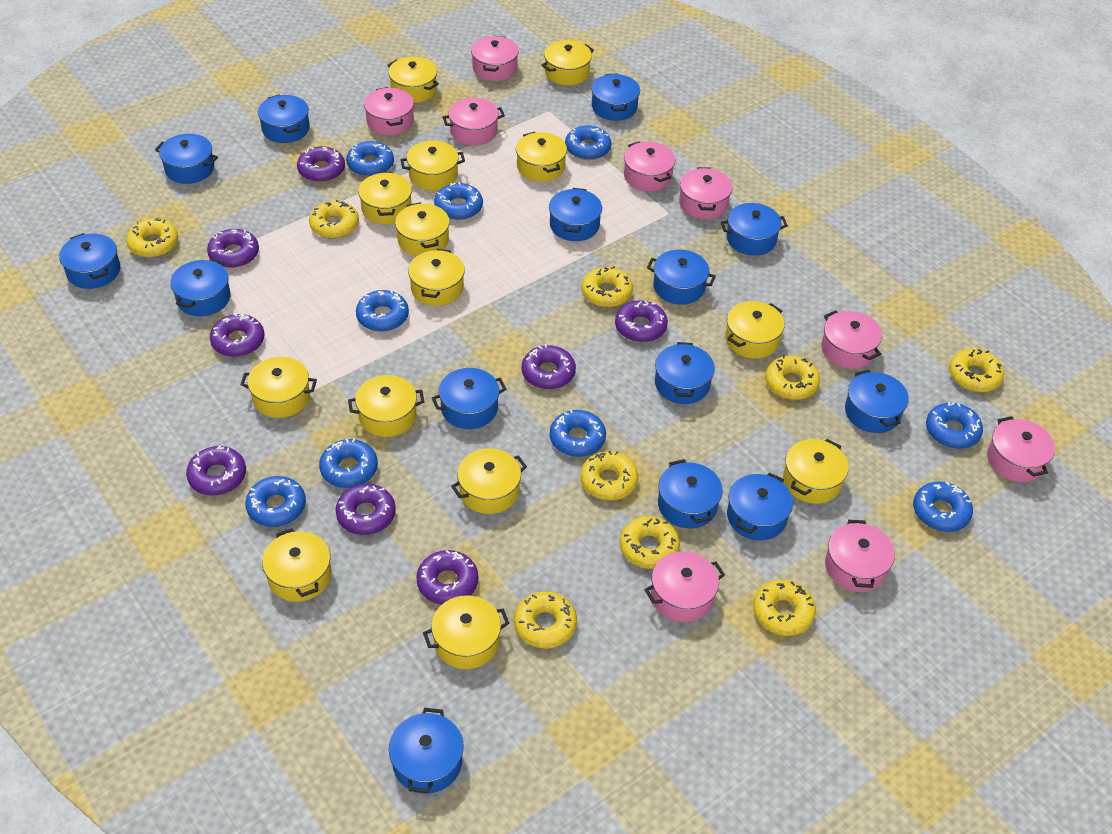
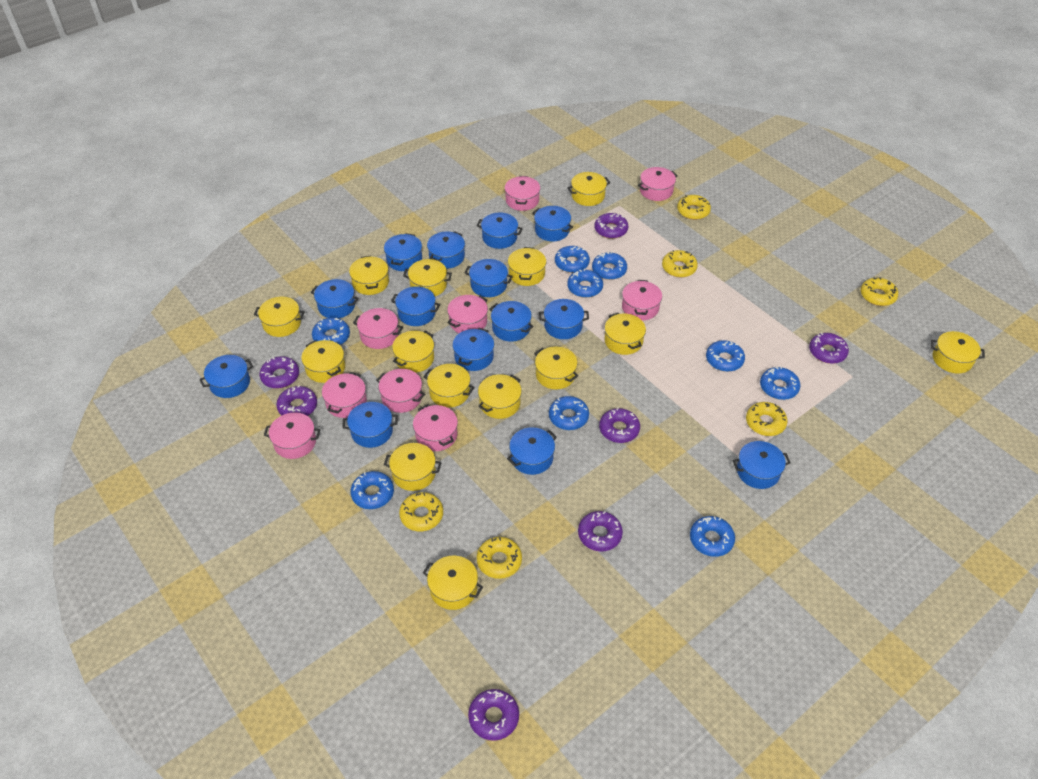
purple donut: 8 -> 7
yellow donut: 9 -> 6

